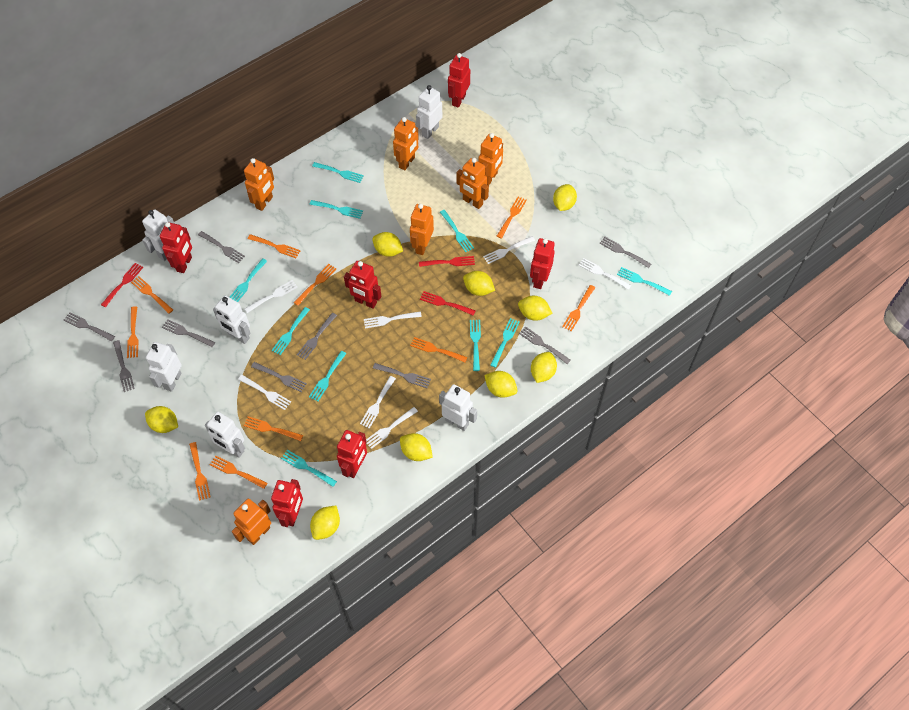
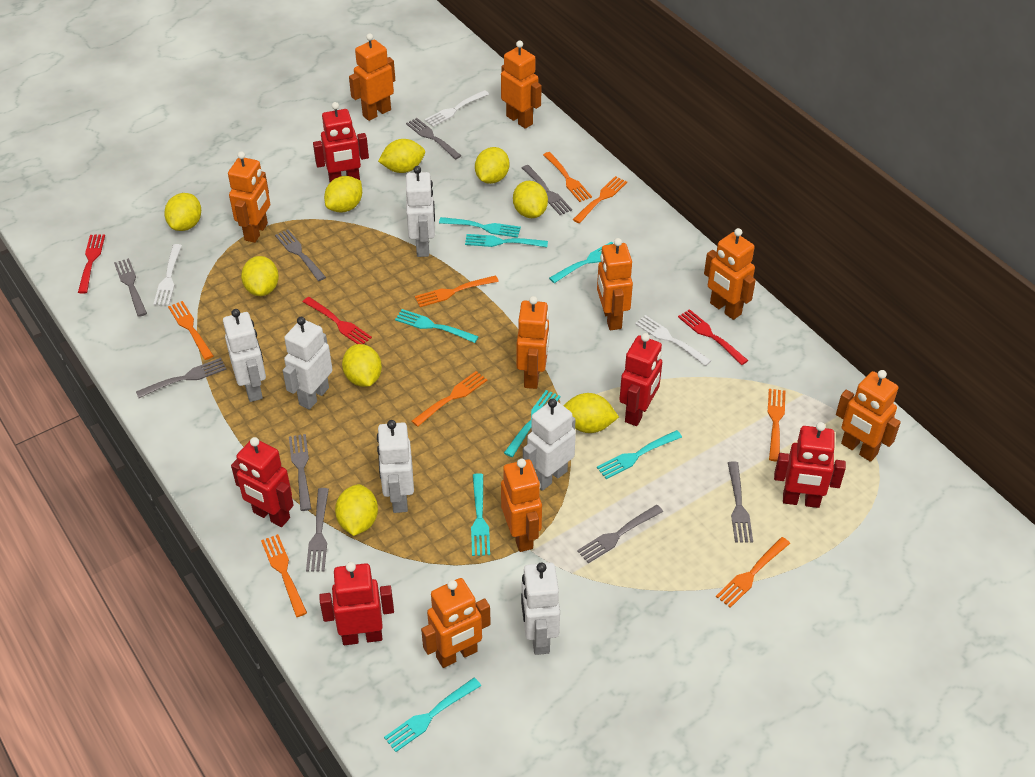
orange fork: 10 -> 8
orange robot: 6 -> 9
red robot: 6 -> 5
turquoise fork: 10 -> 8
white fork: 7 -> 3

